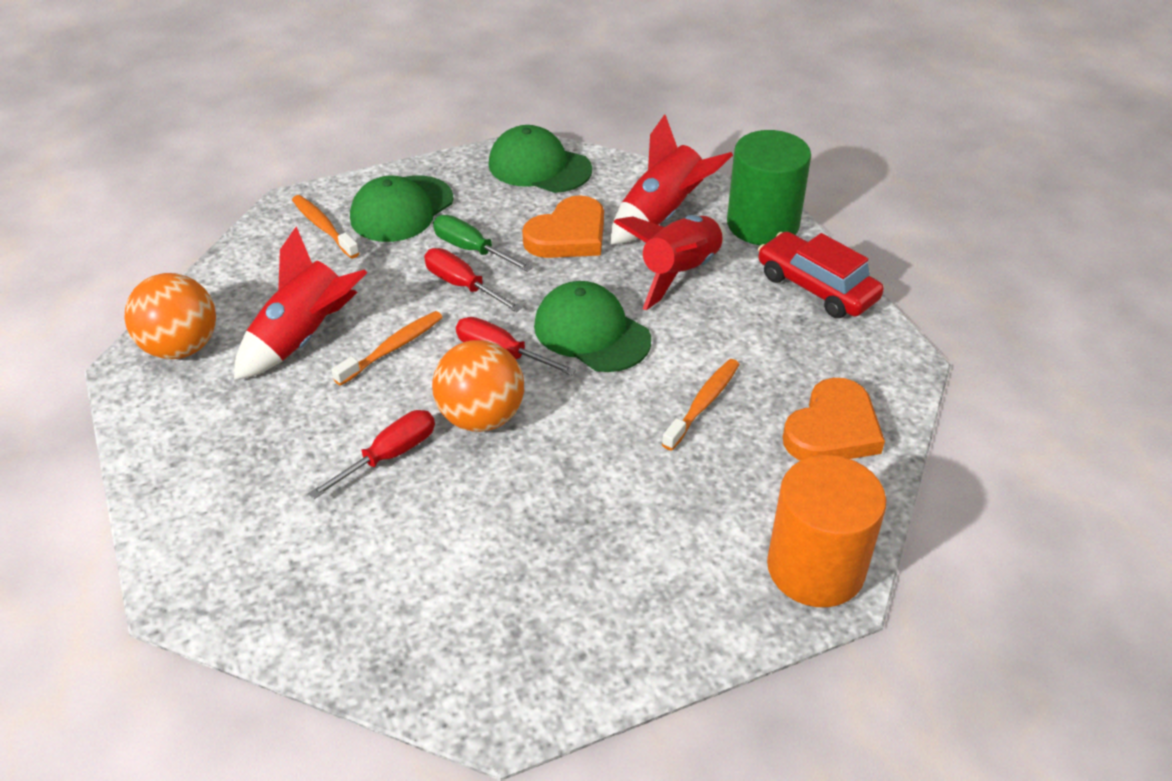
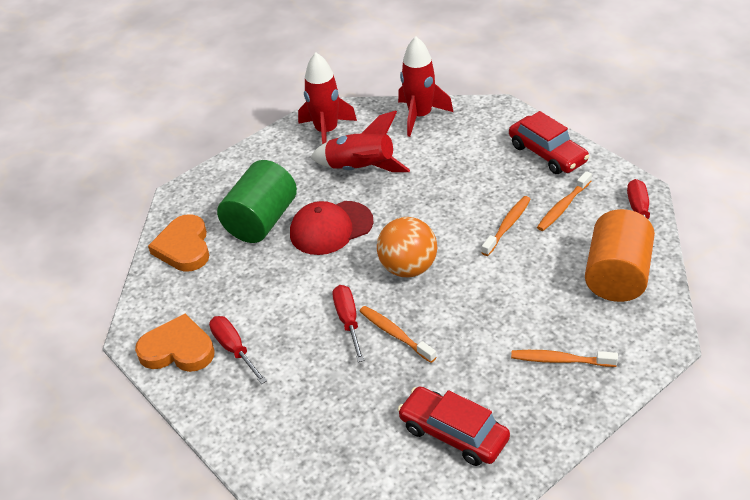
green cap: 3 -> 0
green screwdriver: 1 -> 0
orange ball: 2 -> 1
orange toothbrush: 3 -> 4
red cap: 0 -> 1
red car: 1 -> 2

